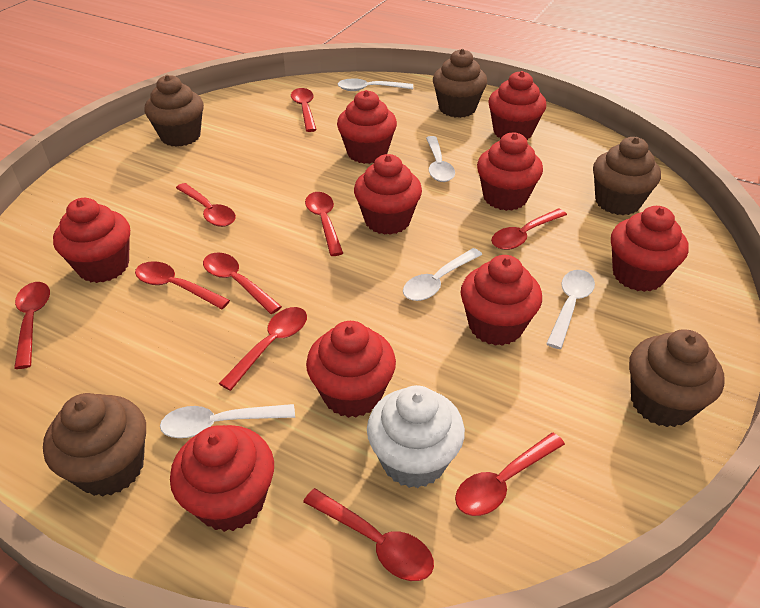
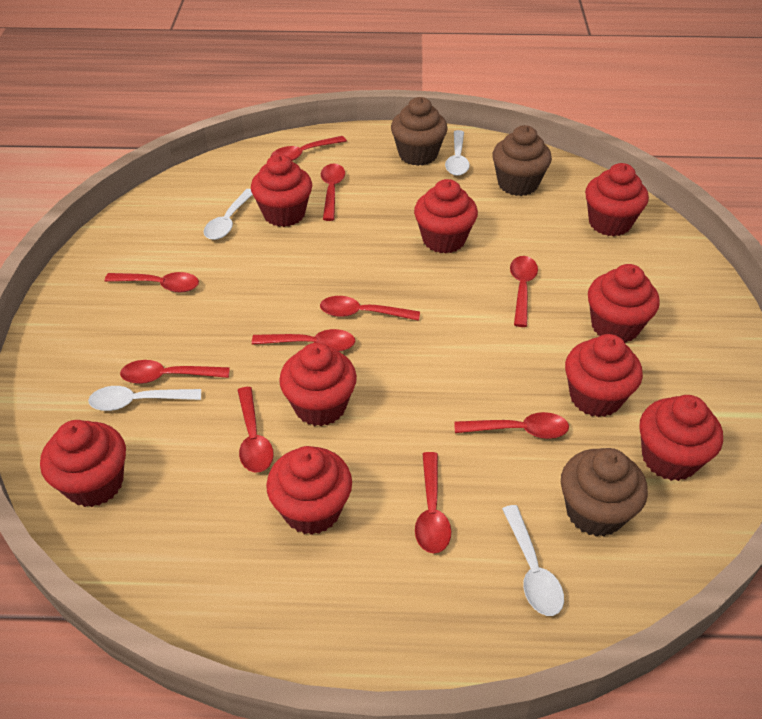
brown cupcake: 5 -> 3
white cupcake: 1 -> 0
white spoon: 5 -> 4

